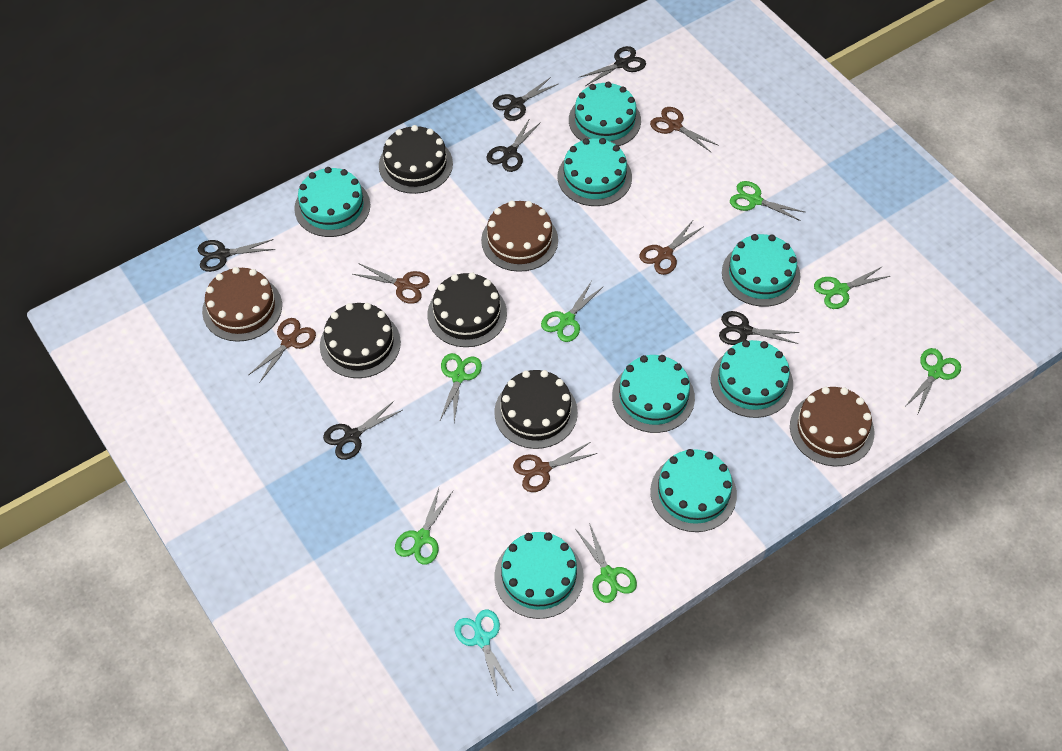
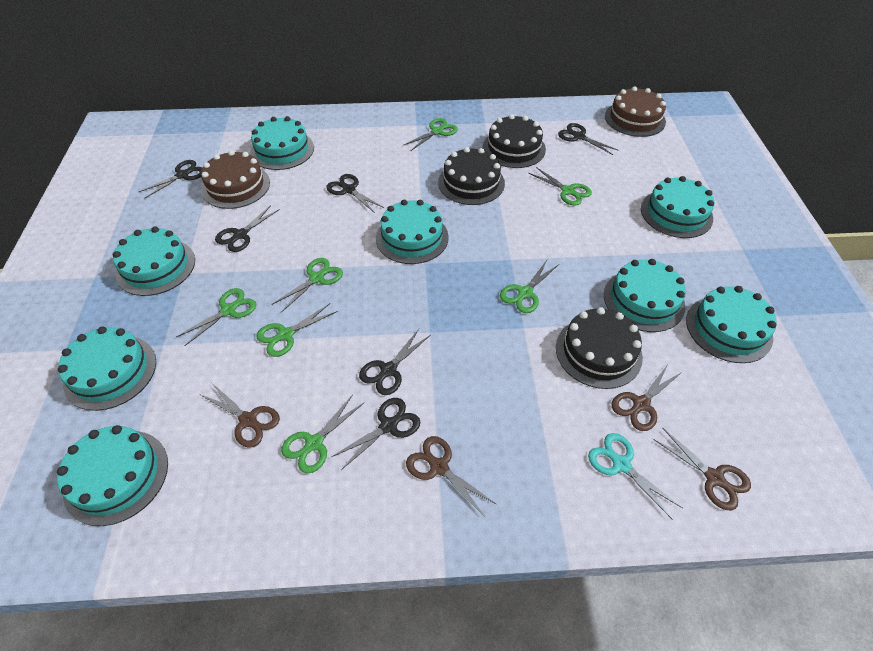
black cake: 4 -> 3
brown cake: 3 -> 2
brown scissors: 5 -> 4

